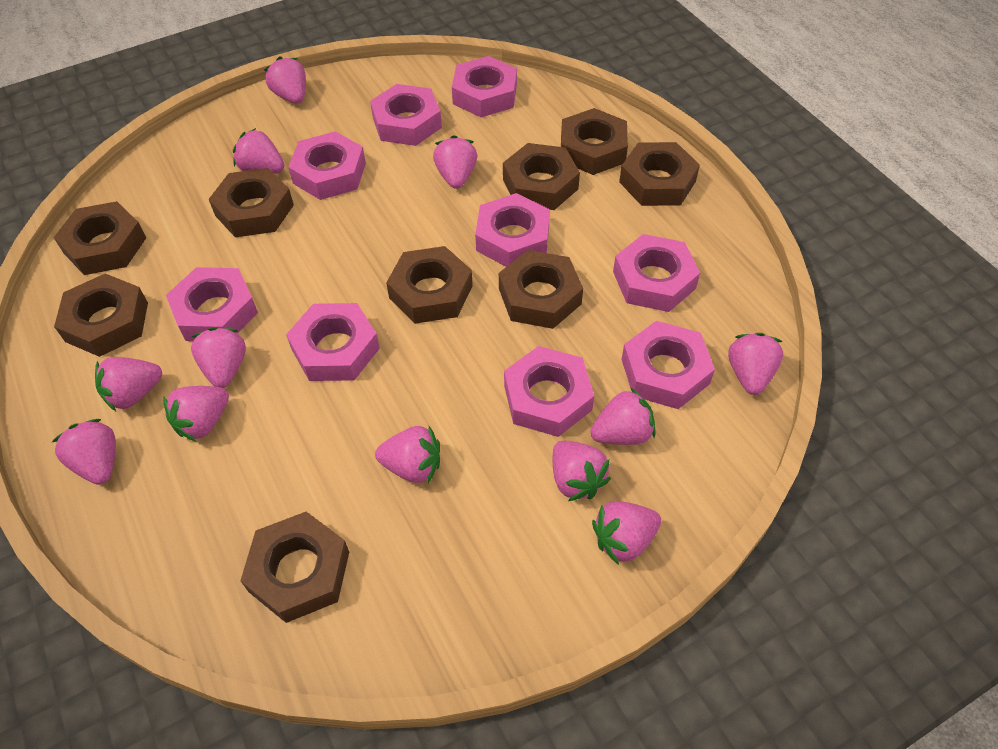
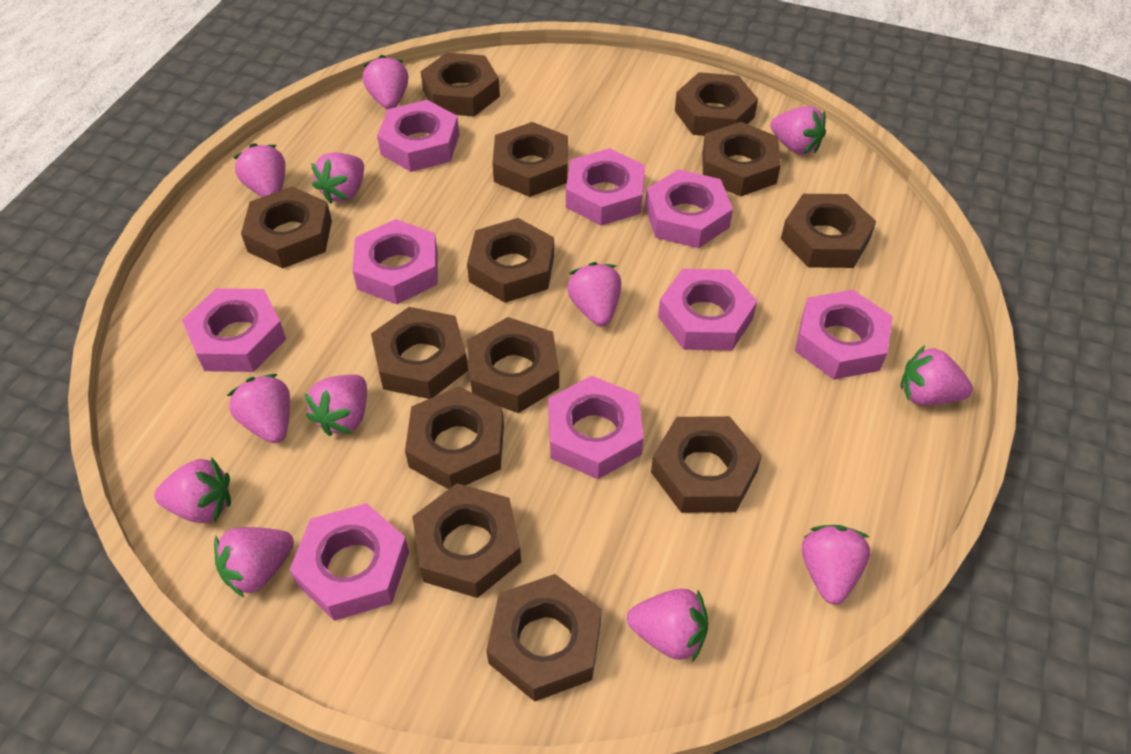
brown nut: 9 -> 13

